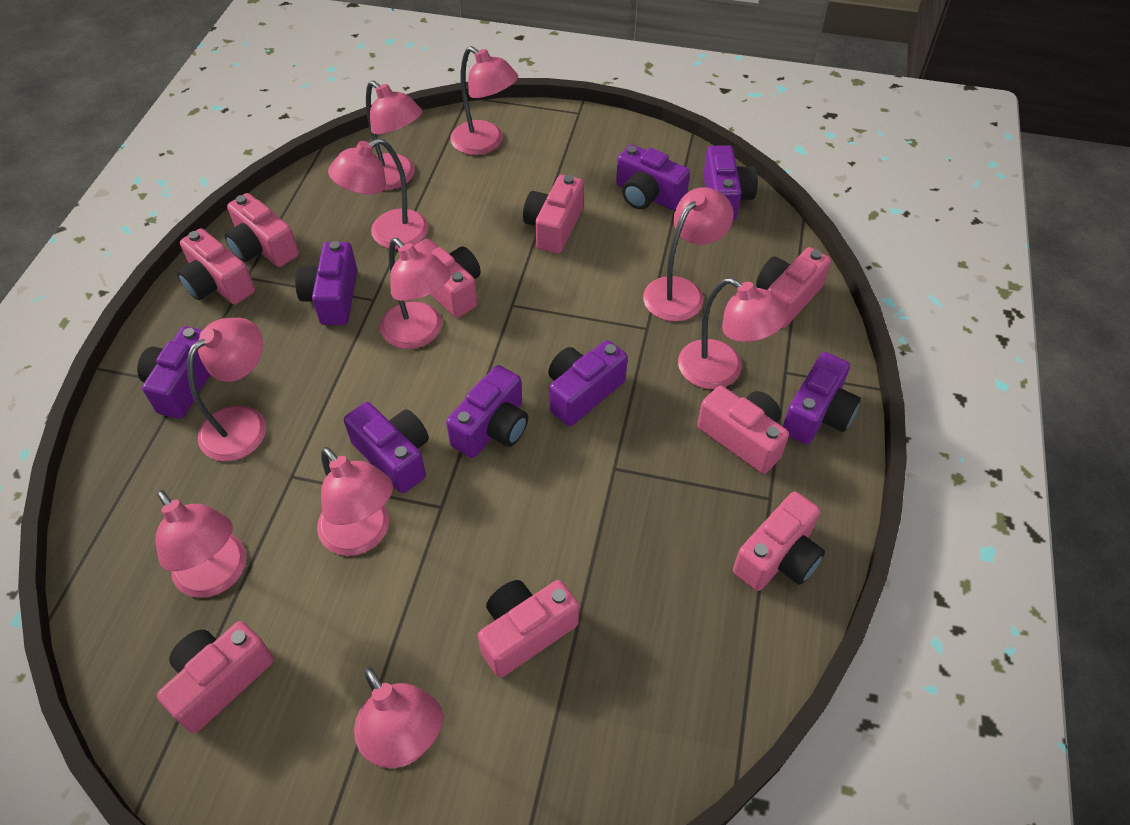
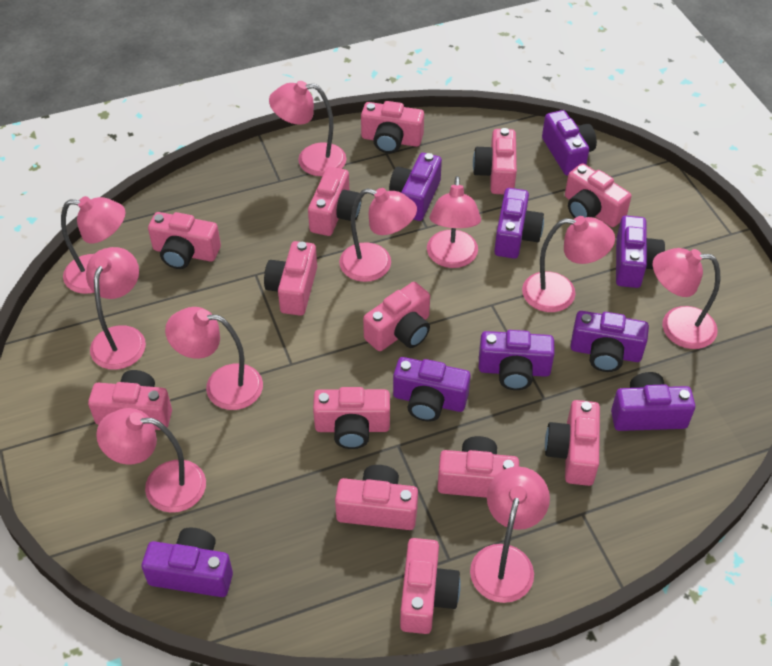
pink camera: 9 -> 13
purple camera: 8 -> 9

